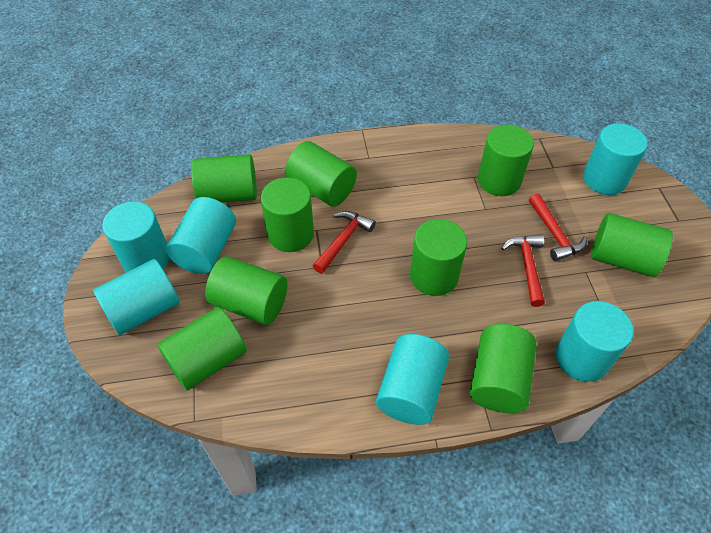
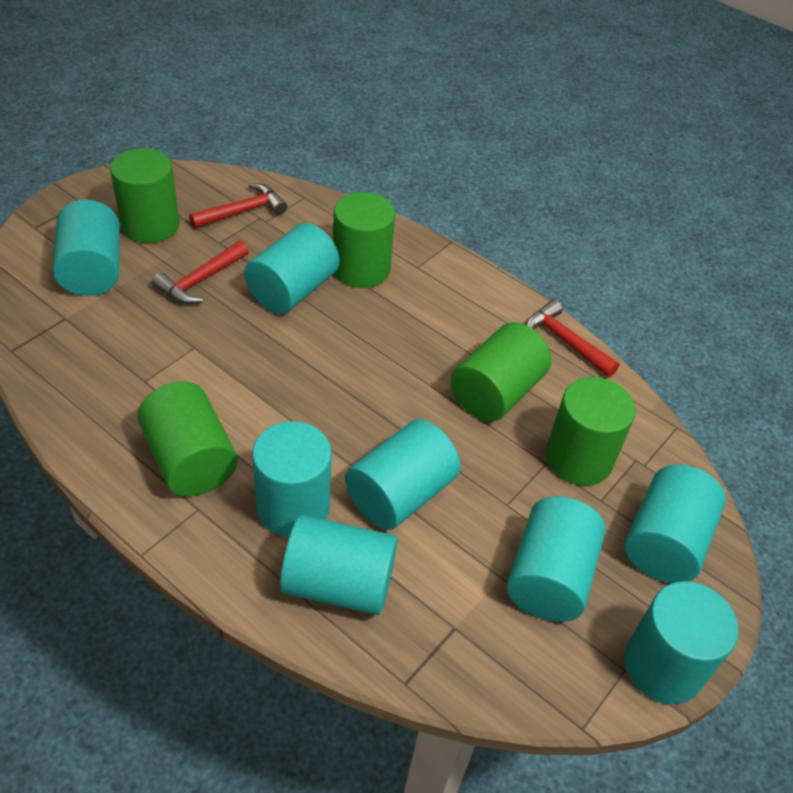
green cylinder: 9 -> 5
turquoise cylinder: 6 -> 8

